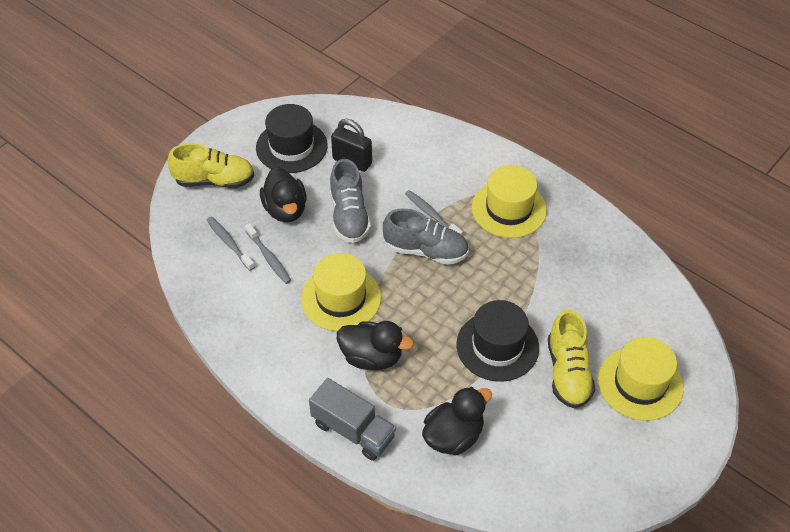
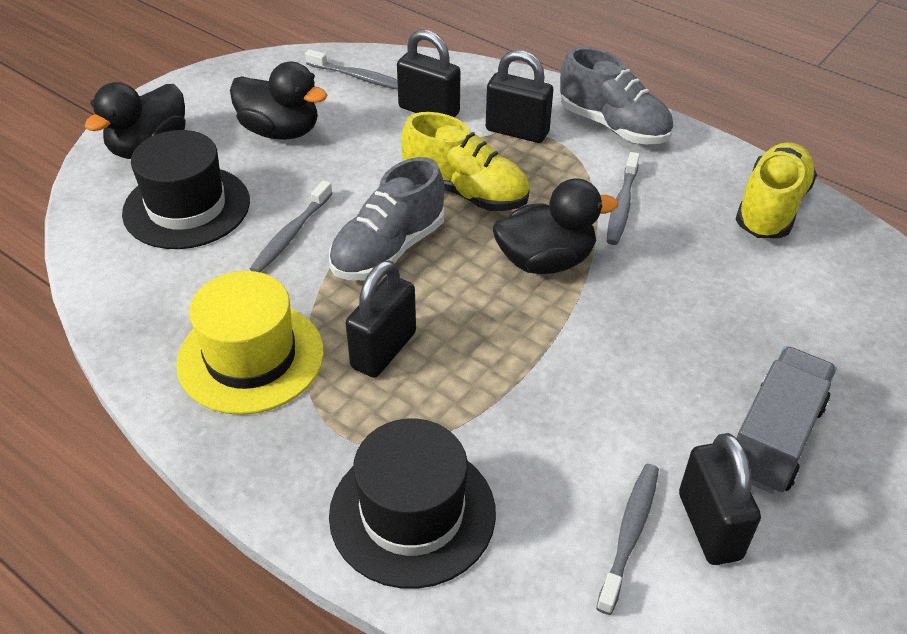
black padlock: 1 -> 4
grey toothbrush: 3 -> 4
yellow hat: 3 -> 1

